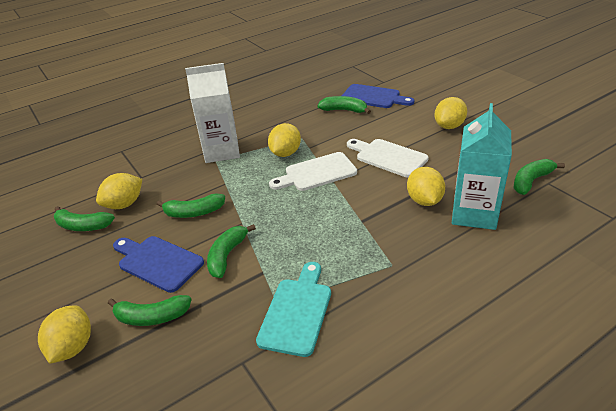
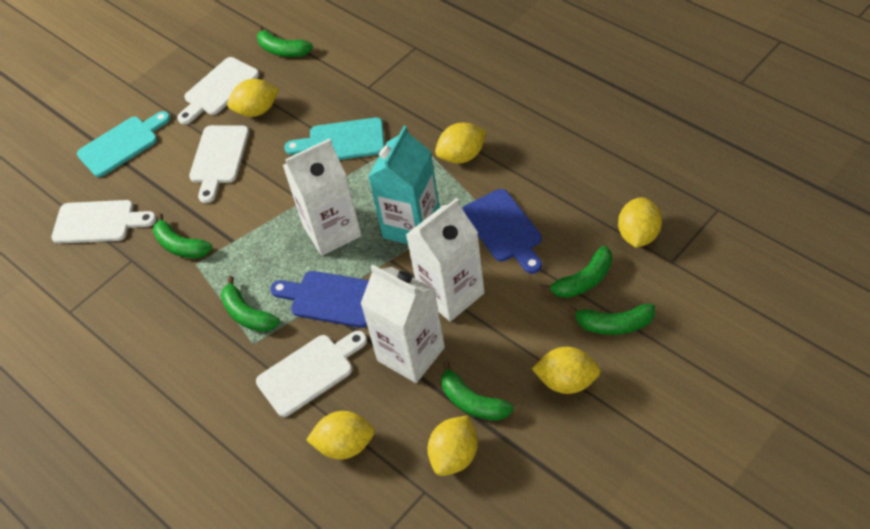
turquoise cutting board: 1 -> 2
white carton: 1 -> 3
white cutting board: 2 -> 4
yellow lemon: 5 -> 6

